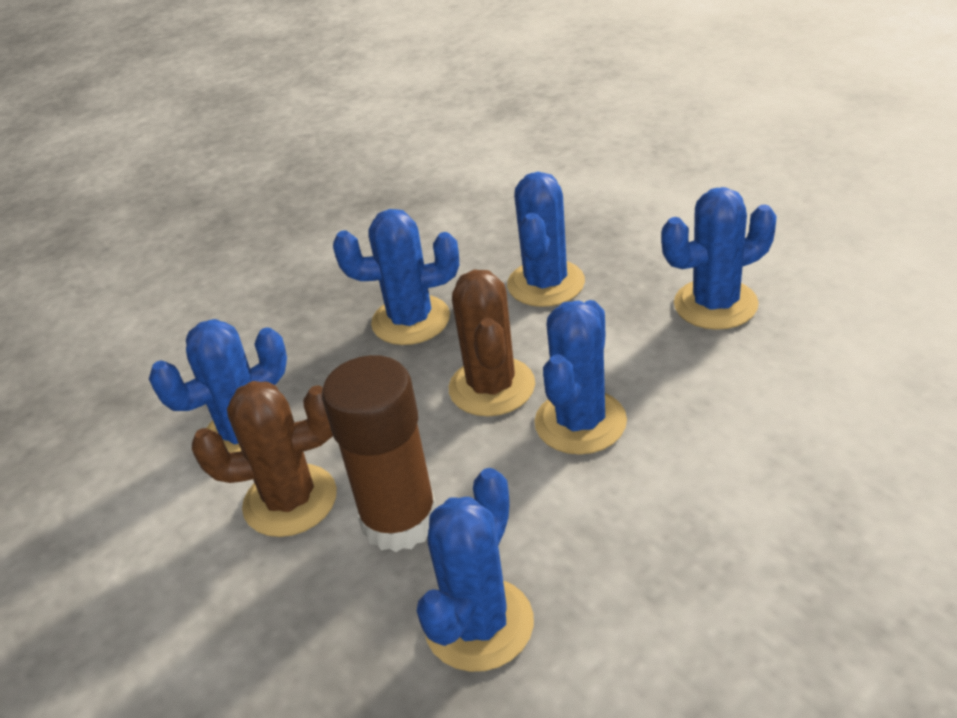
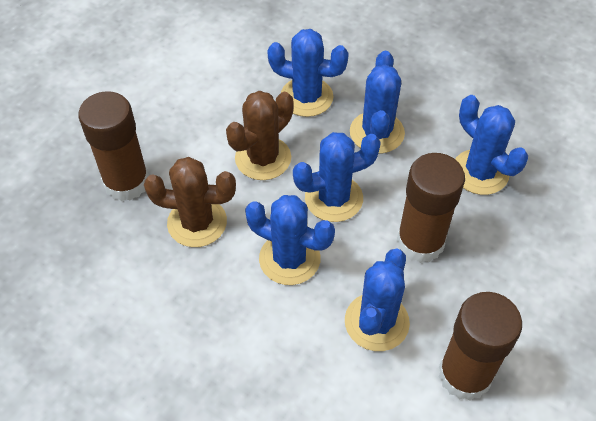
brown glue stick: 1 -> 3

